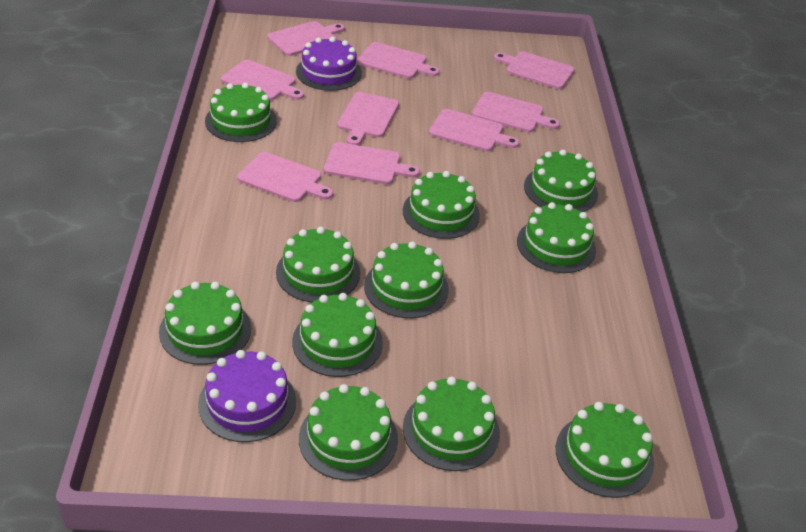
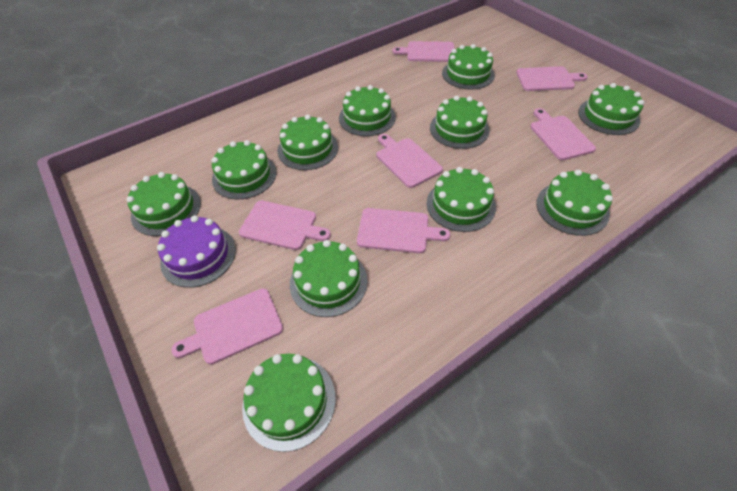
pink cutting board: 9 -> 7
purple cake: 2 -> 1

